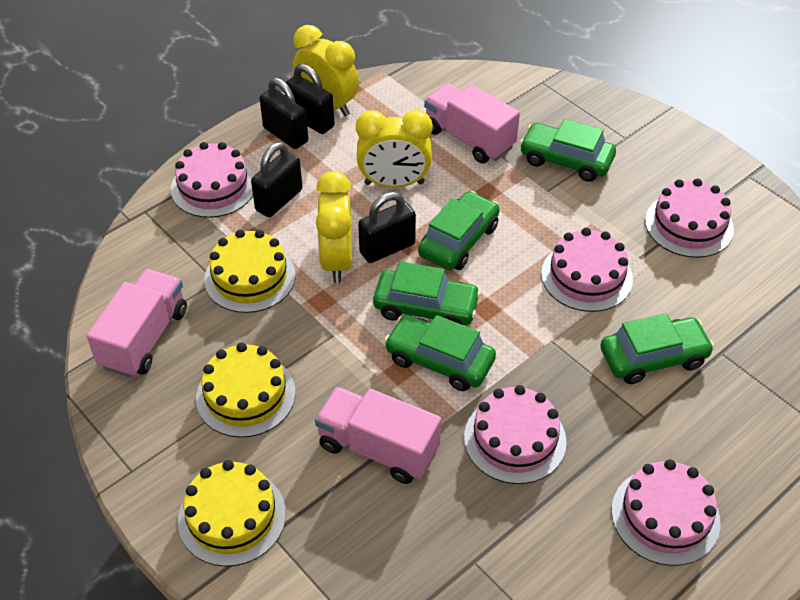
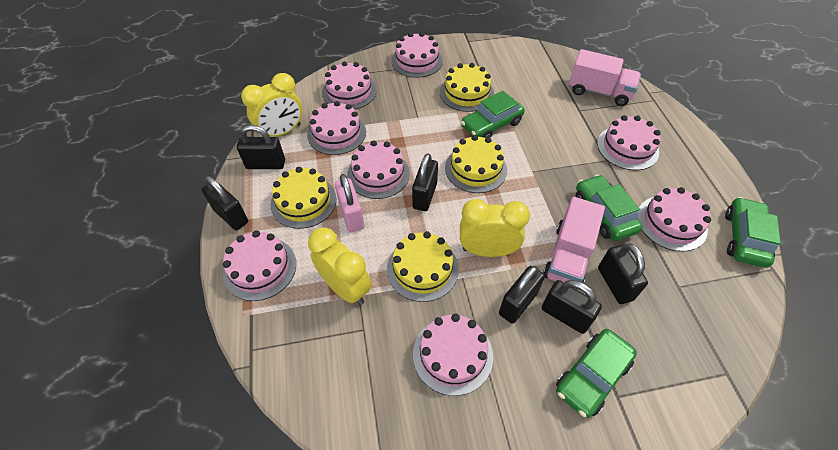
black padlock: 4 -> 6
green car: 5 -> 4
pink cake: 5 -> 8
pink padlock: 0 -> 1
pink truck: 3 -> 2
yellow cake: 3 -> 4

